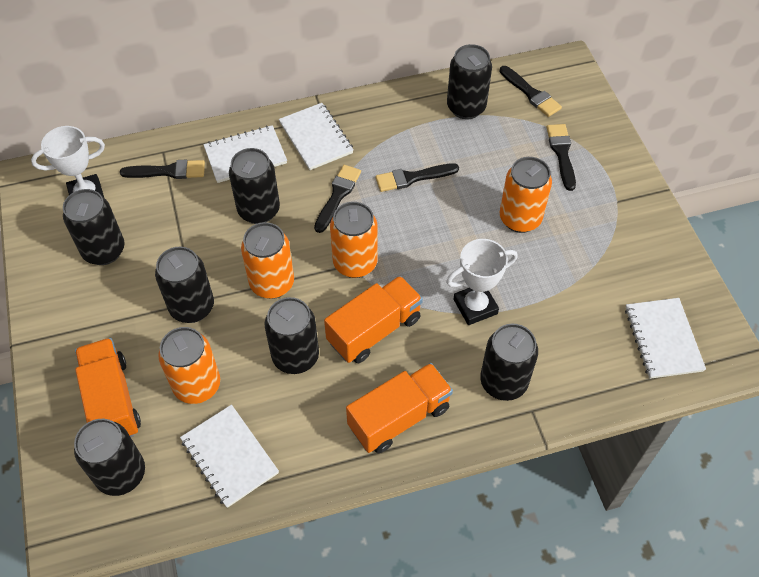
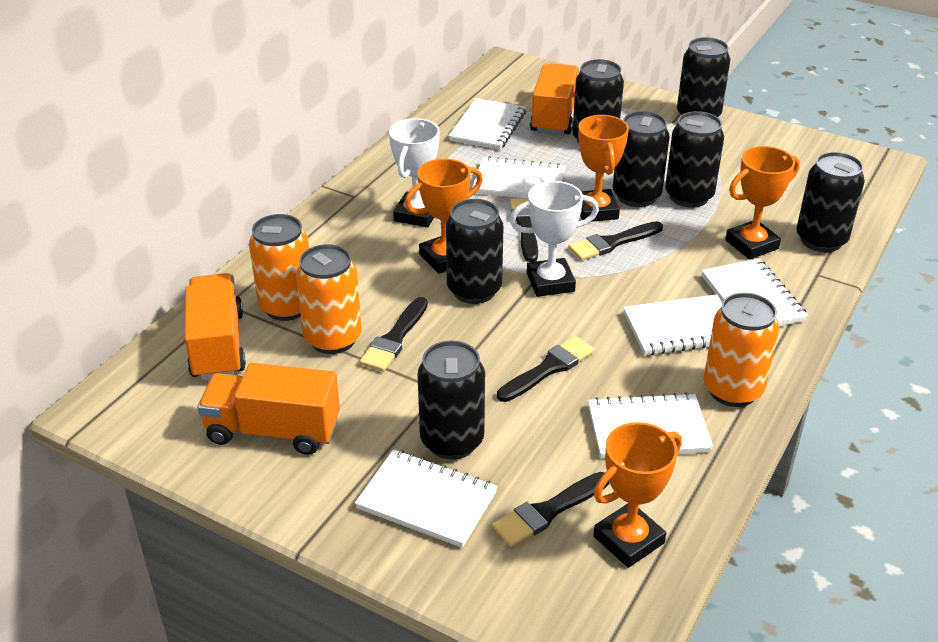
orange can: 4 -> 3
orange trophy: 0 -> 4
white notebook: 4 -> 6

